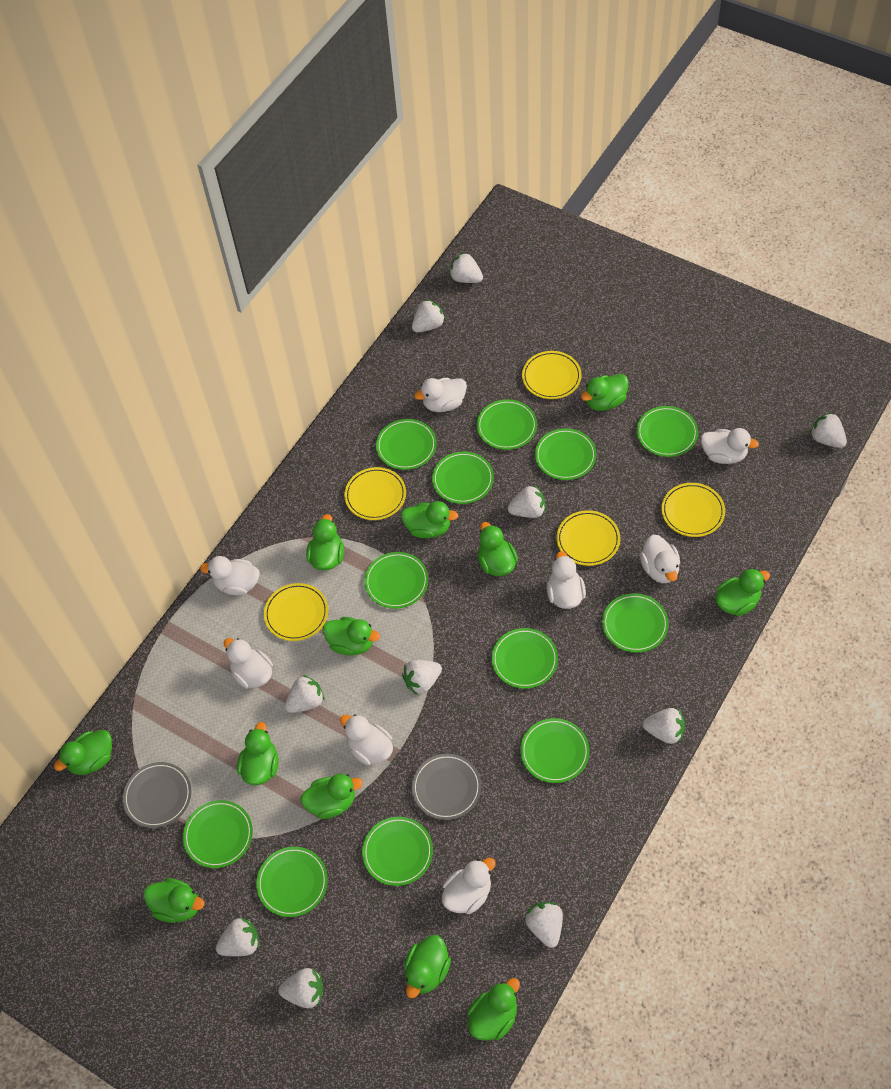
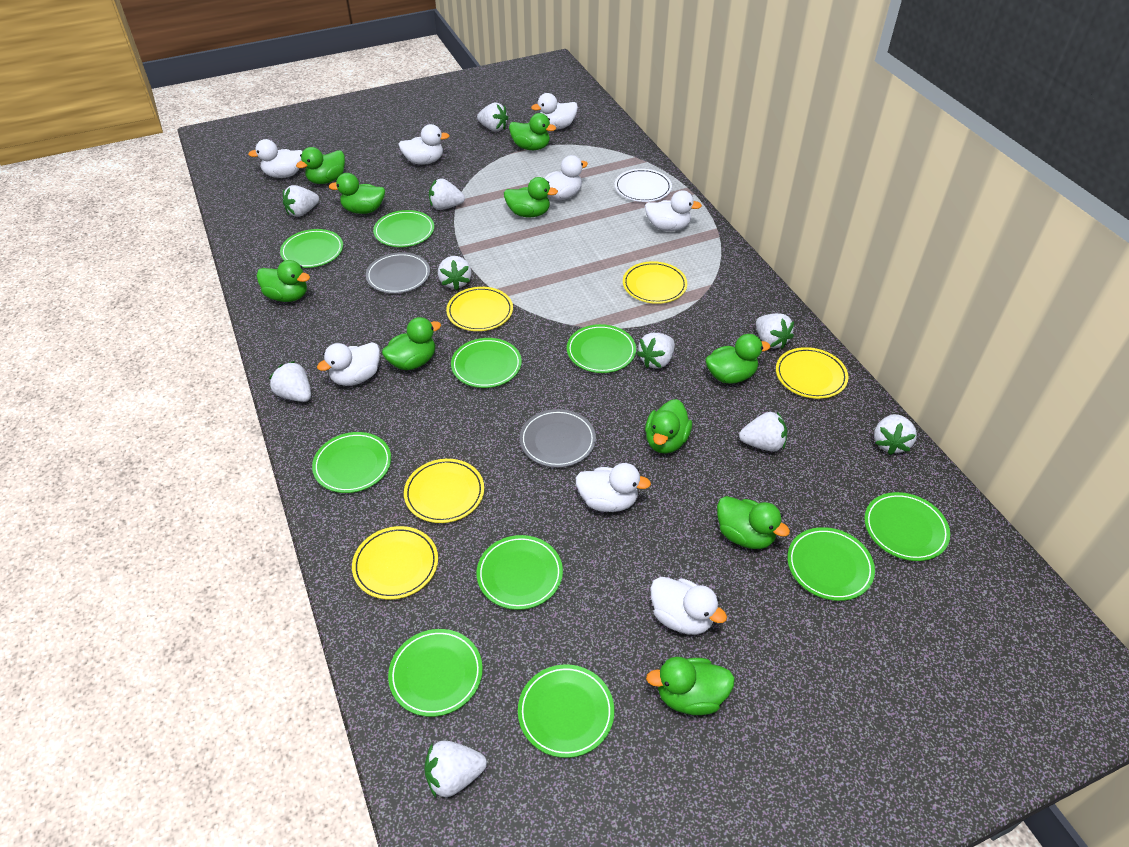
green duck: 12 -> 10
green plate: 12 -> 10
white plate: 0 -> 1

